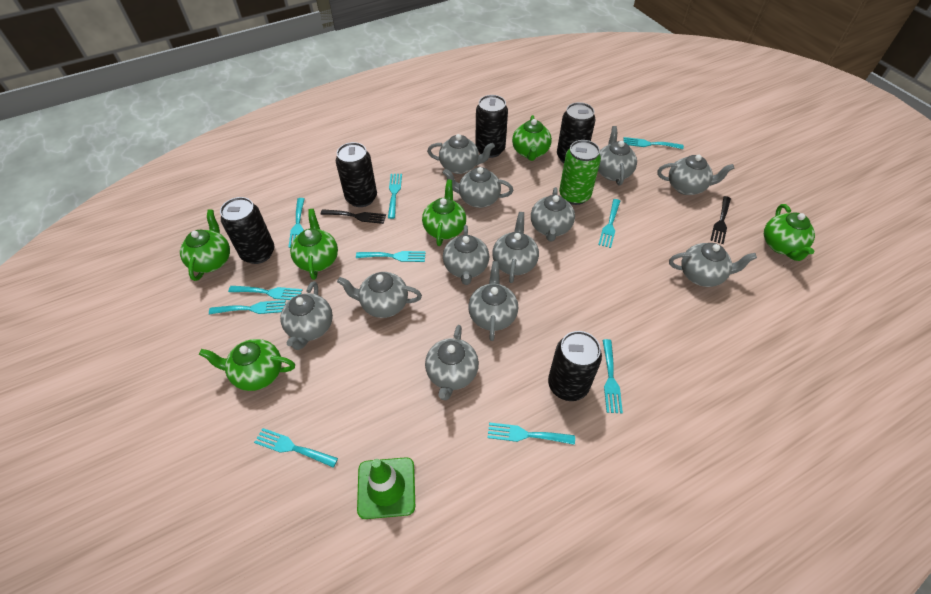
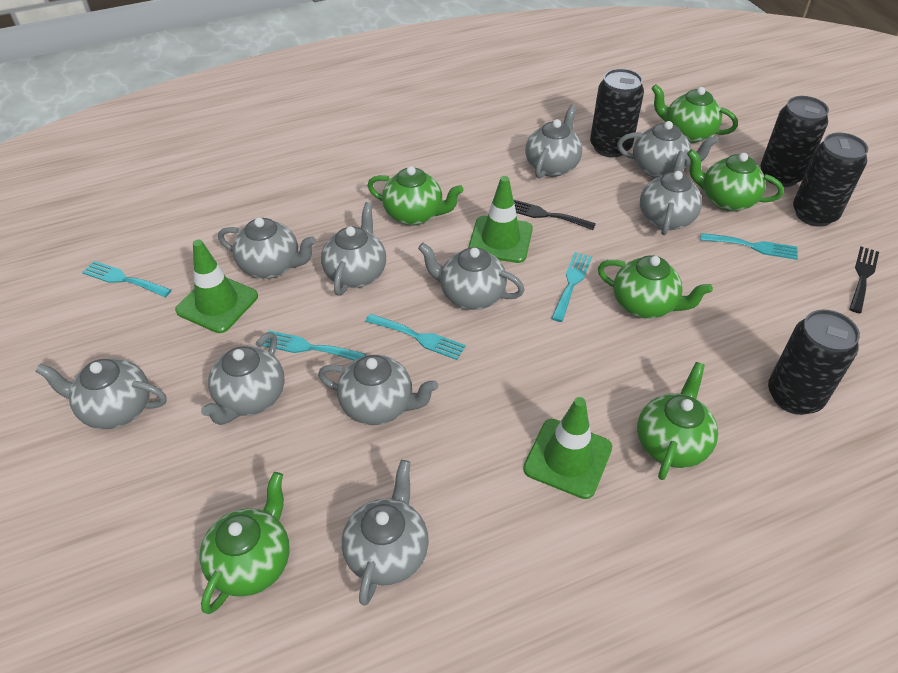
black can: 5 -> 4
green can: 1 -> 0
green traffic cone: 1 -> 3
grey teapot: 12 -> 10
turquoise fork: 10 -> 5

